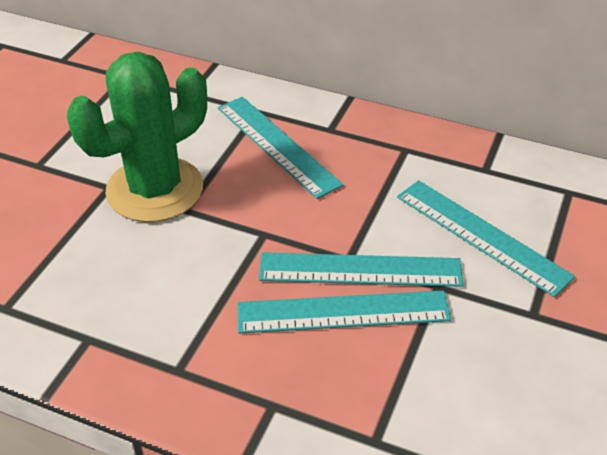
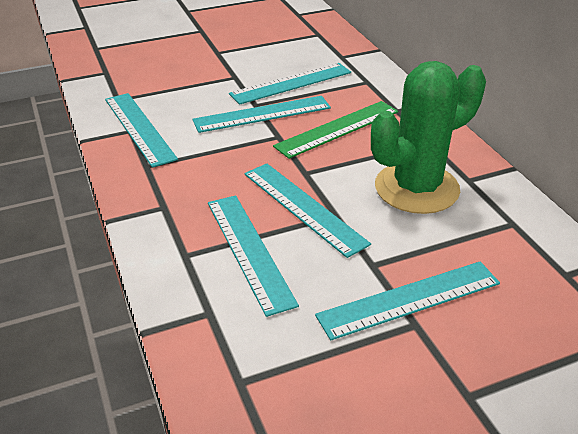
green ruler: 0 -> 1
turquoise ruler: 4 -> 6

